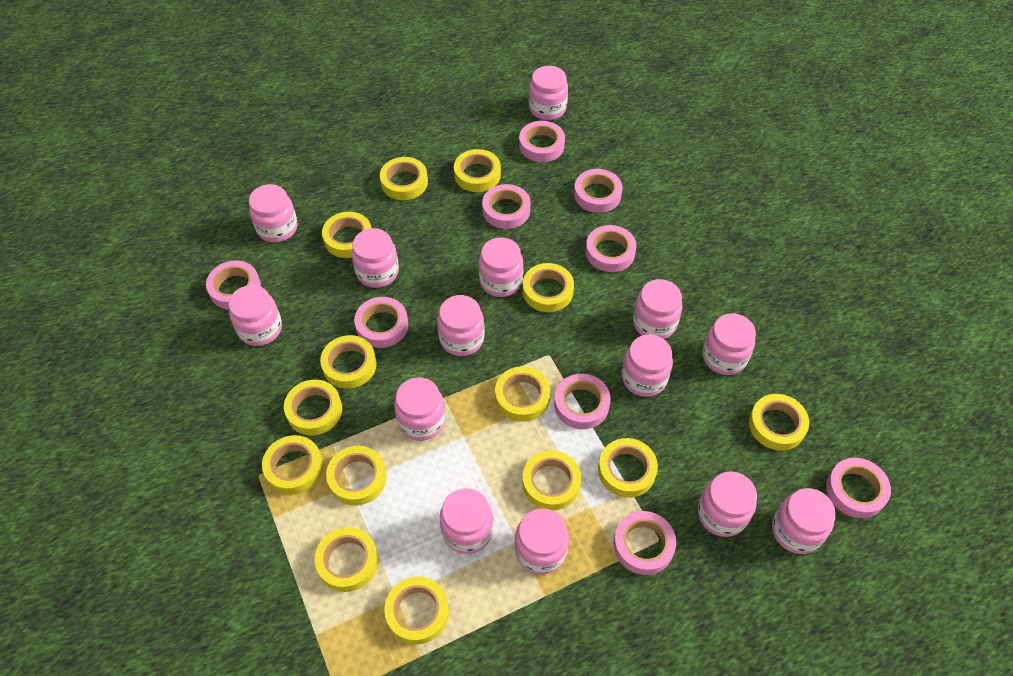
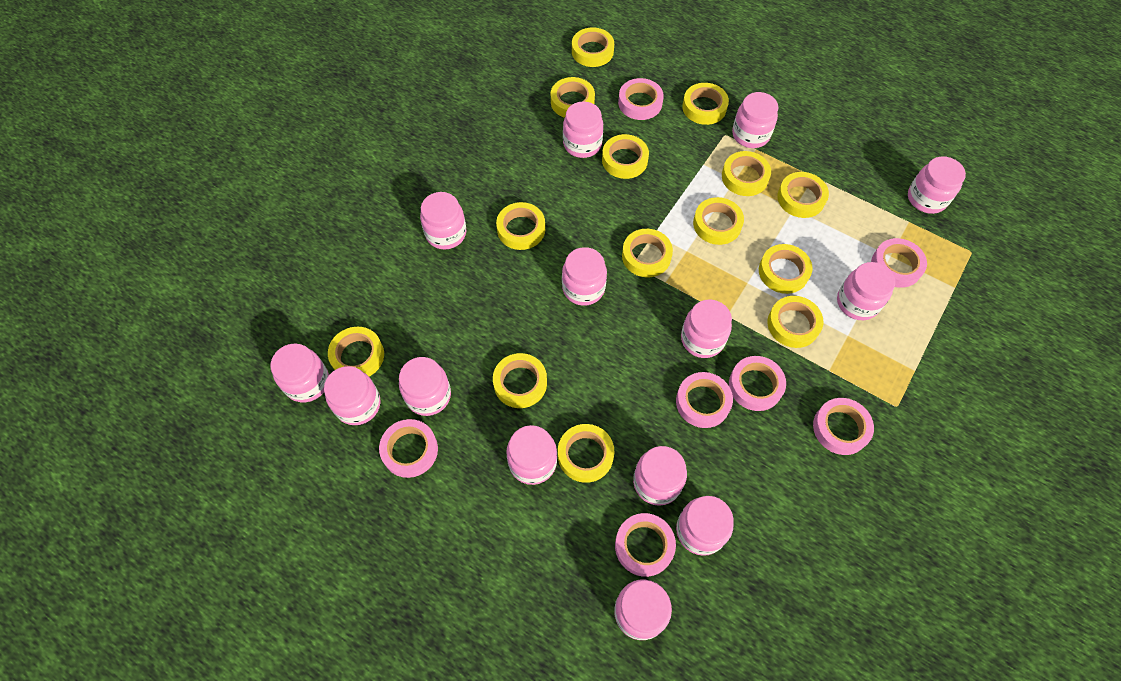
pink tape: 9 -> 7

